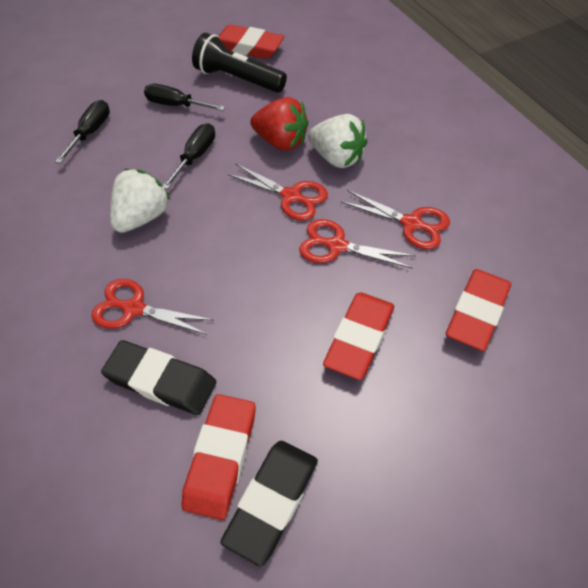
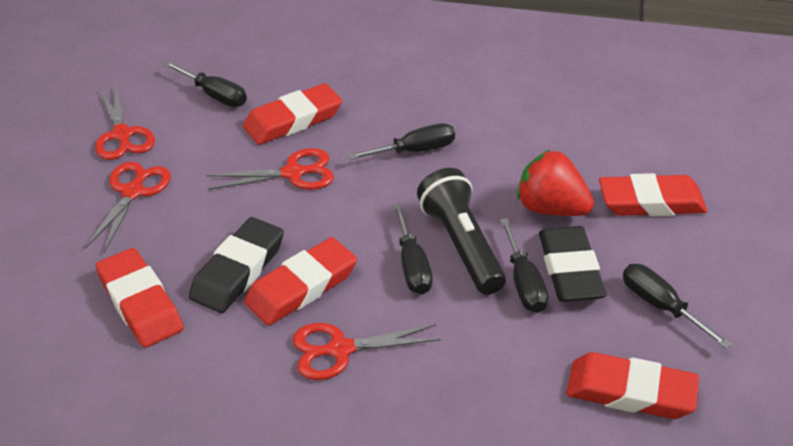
black screwdriver: 3 -> 5
red eraser: 4 -> 5
white strawberry: 2 -> 0

